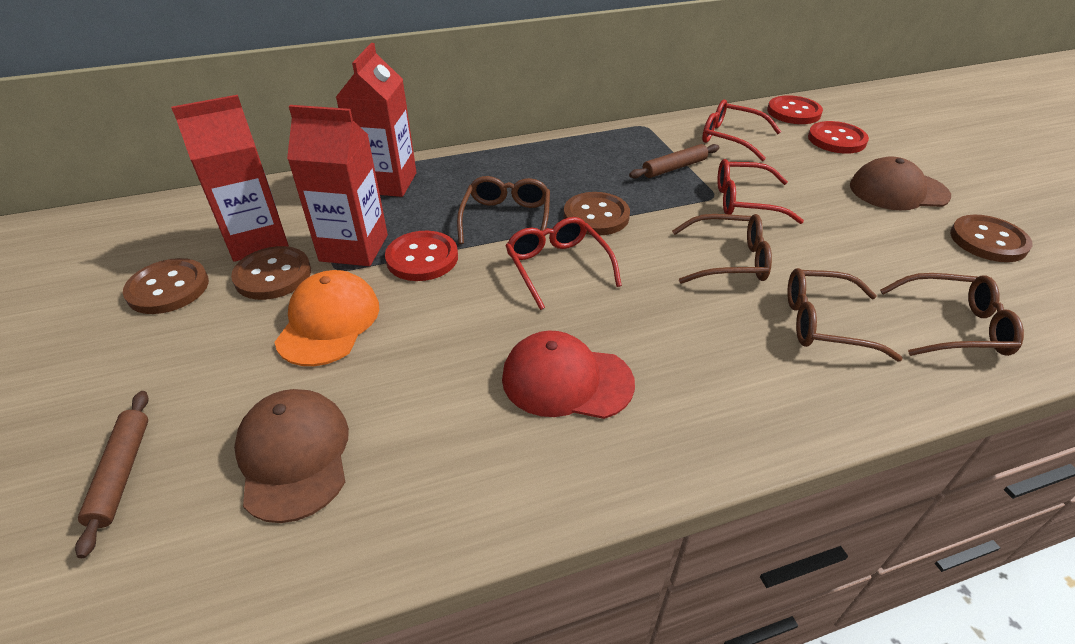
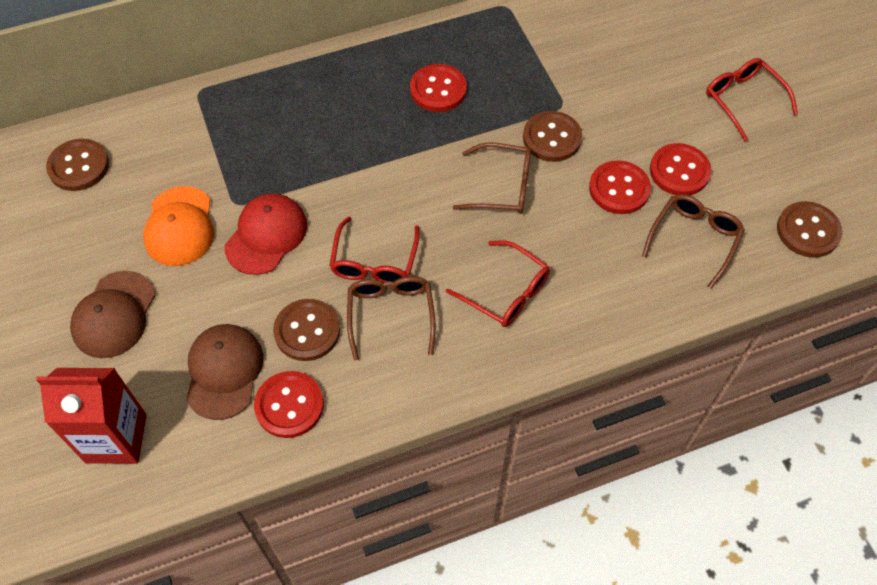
brown glasses: 4 -> 3
brown rolling pin: 2 -> 0
red button: 3 -> 4
red carton: 3 -> 1

